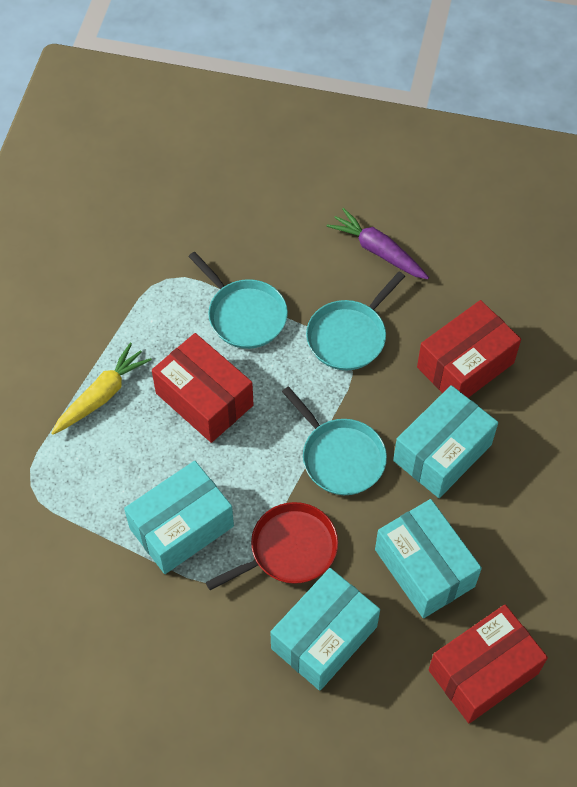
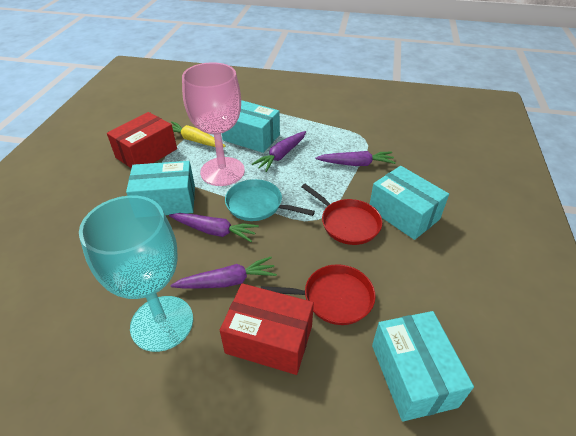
pink goblet: 0 -> 1
purple carrot: 1 -> 4
red box: 3 -> 2
red pan: 1 -> 2
turquoise goblet: 0 -> 1
turquoise pan: 3 -> 1

